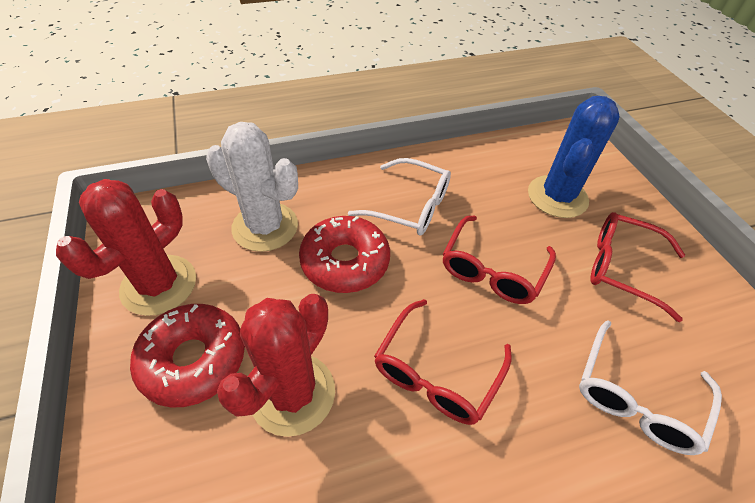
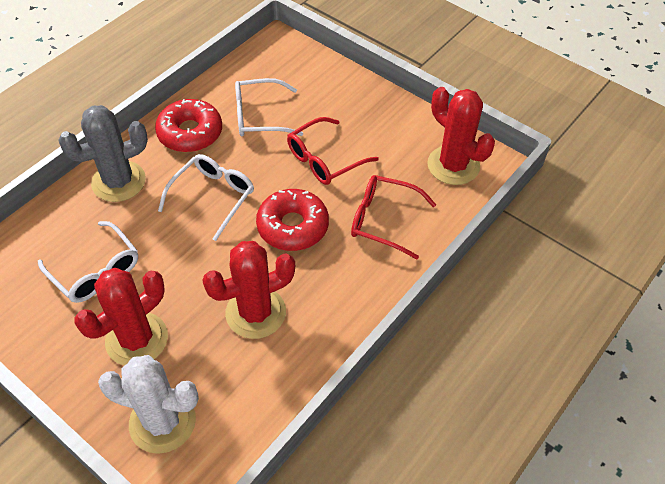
blue cactus: 1 -> 0
grey cactus: 0 -> 1
red cactus: 2 -> 3
red glasses: 3 -> 2
white glasses: 2 -> 3

